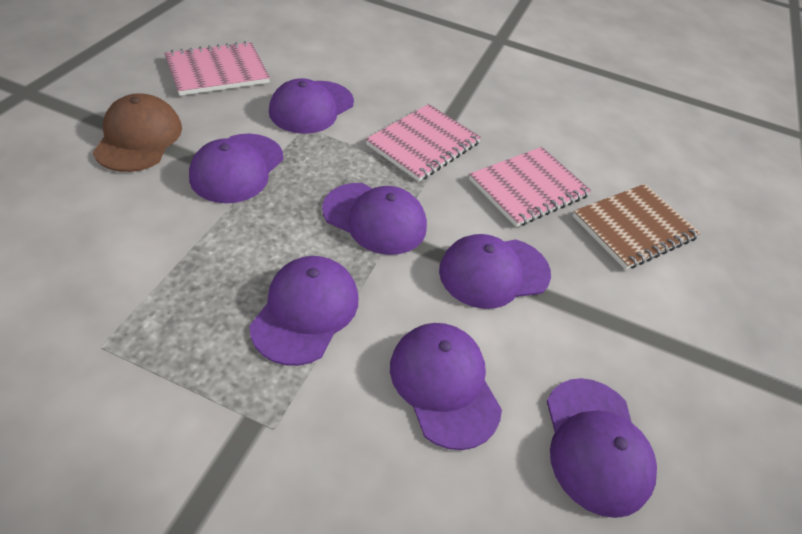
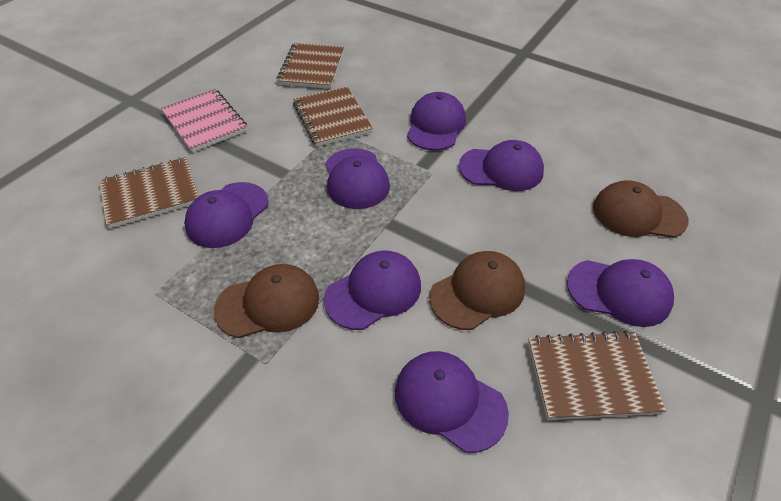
brown cap: 1 -> 3
brown notebook: 1 -> 4
pink notebook: 3 -> 1

